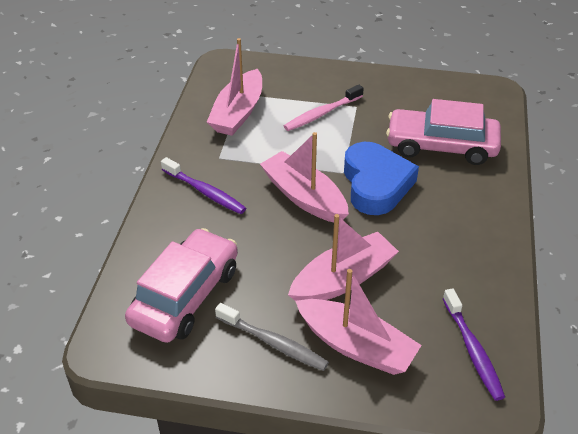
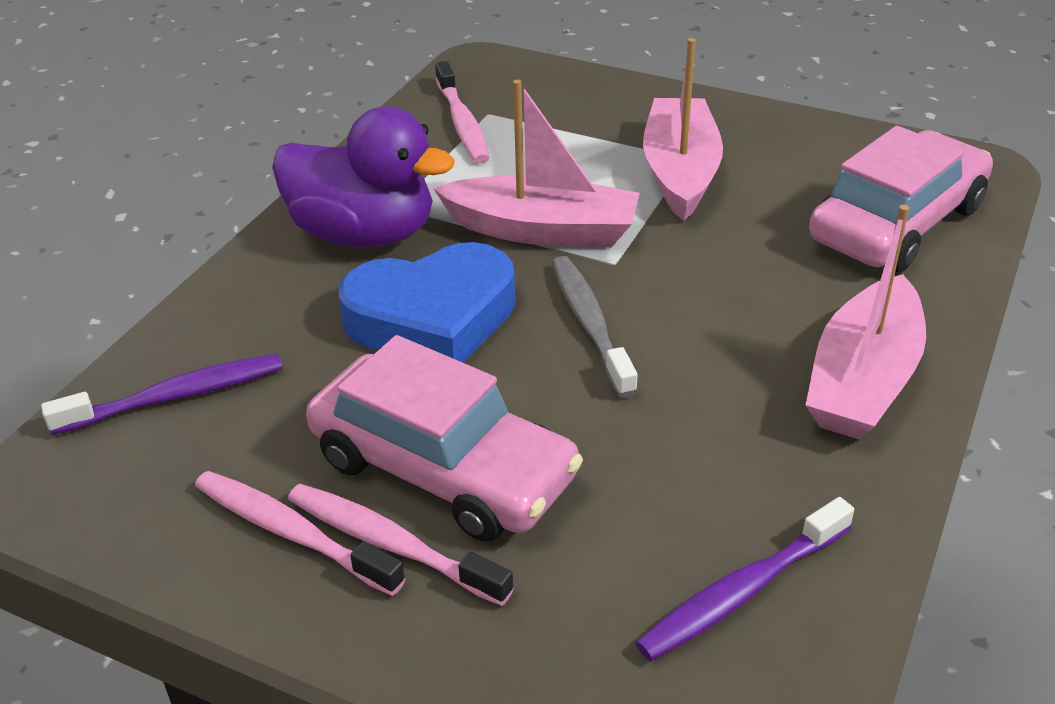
pink boat: 4 -> 3
pink toothbrush: 1 -> 3
purple duck: 0 -> 1

